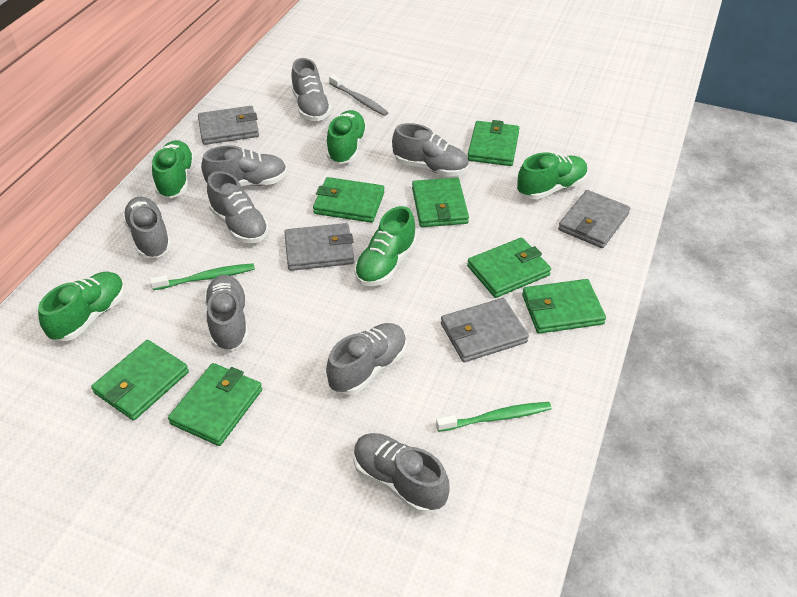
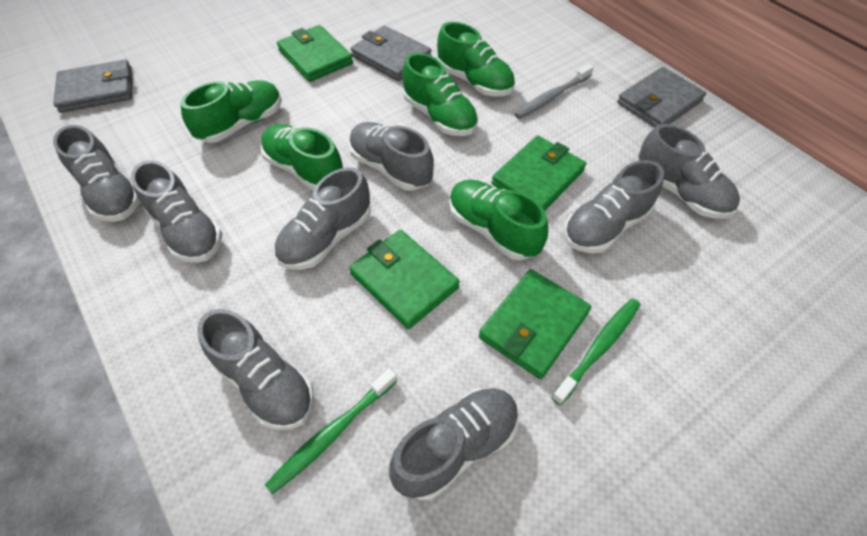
green wallet: 7 -> 4
grey wallet: 4 -> 3

